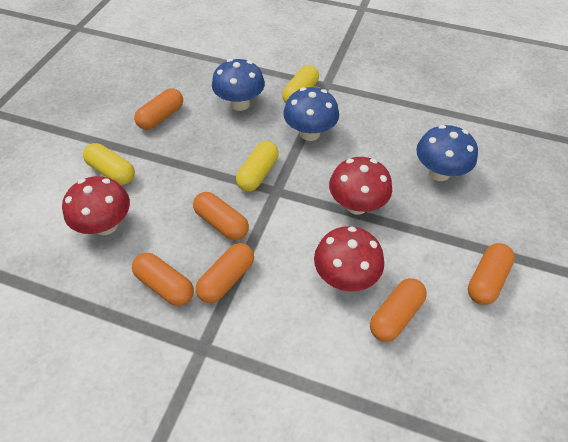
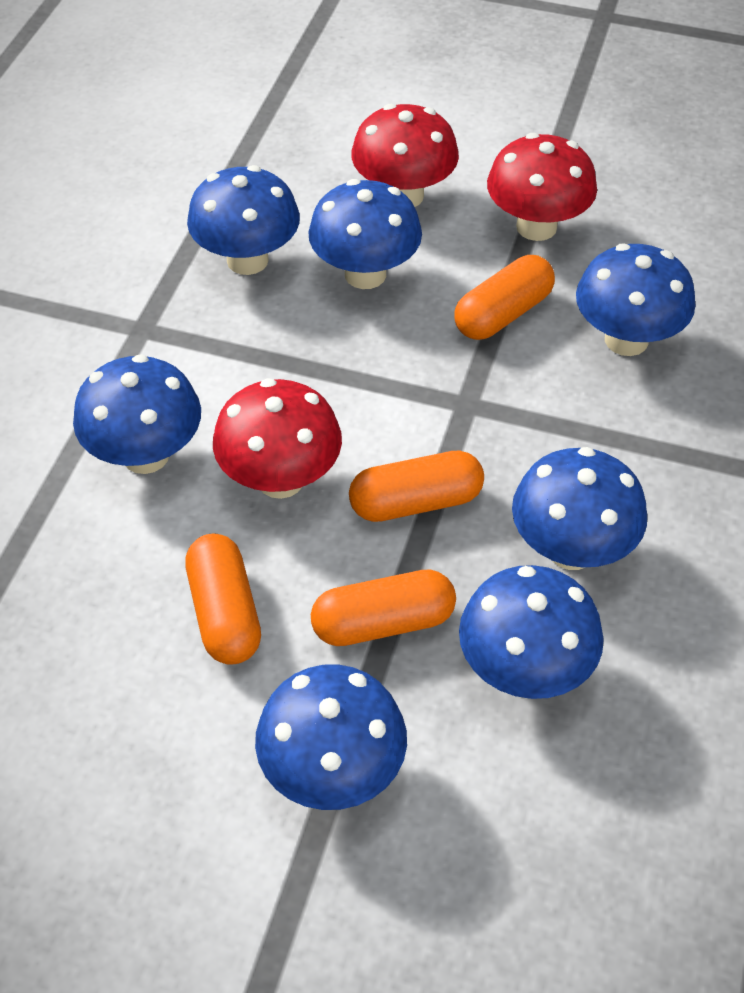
blue mushroom: 3 -> 7
orange capsule: 6 -> 4
yellow capsule: 3 -> 0

